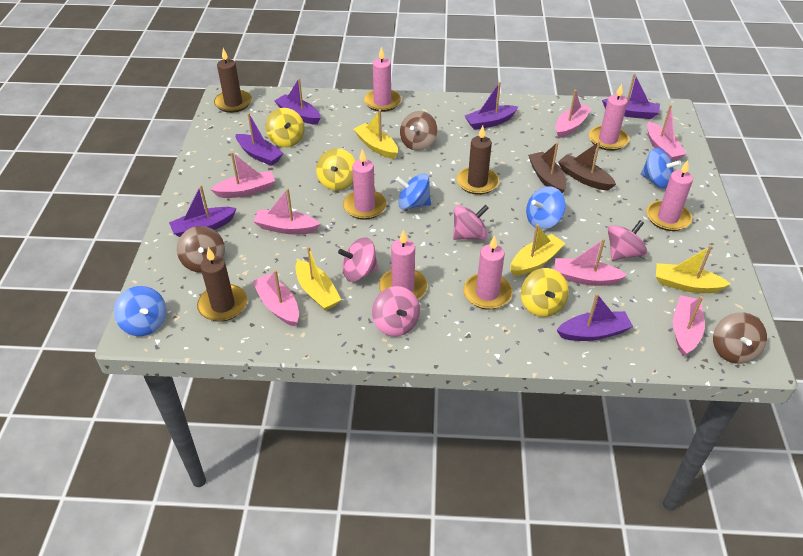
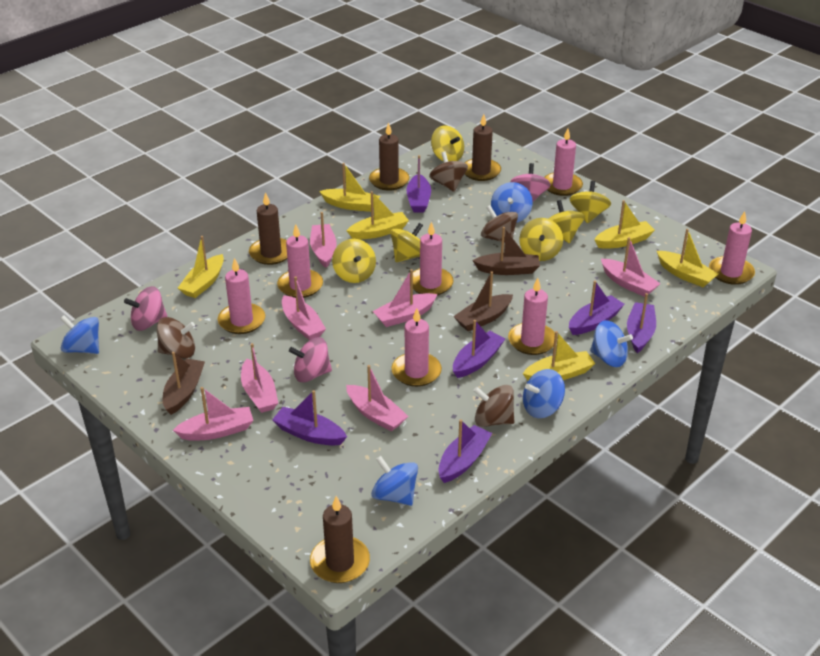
blue spinning top: 4 -> 5
brown boat: 2 -> 3
brown candle: 3 -> 4
brown spinning top: 3 -> 4
pink candle: 6 -> 7
pink spinning top: 4 -> 3
yellow boat: 4 -> 6
yellow spinning top: 3 -> 6

